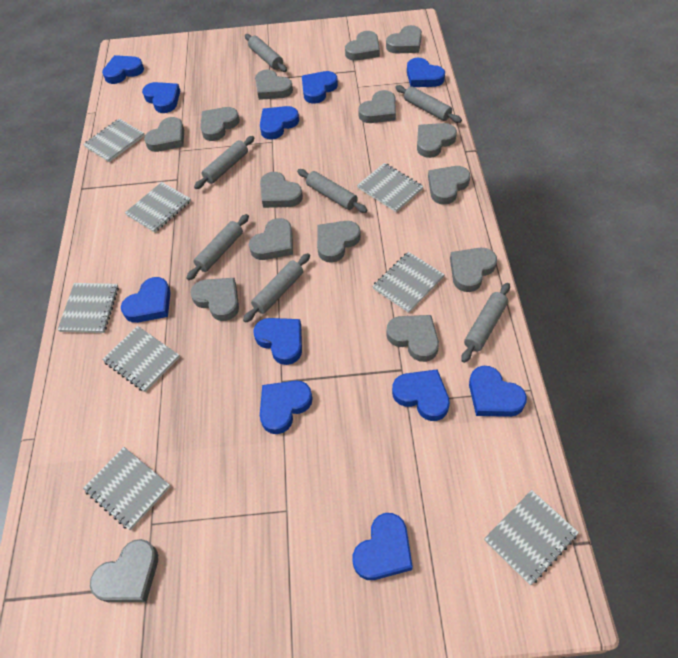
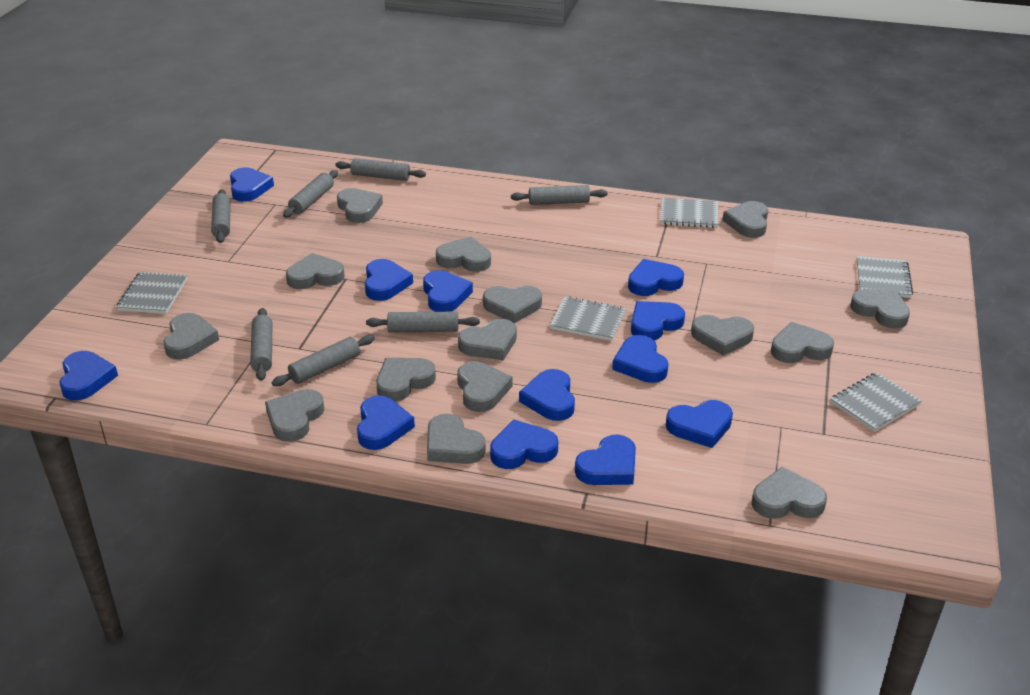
blue heart: 11 -> 12
grey notebook: 8 -> 5

